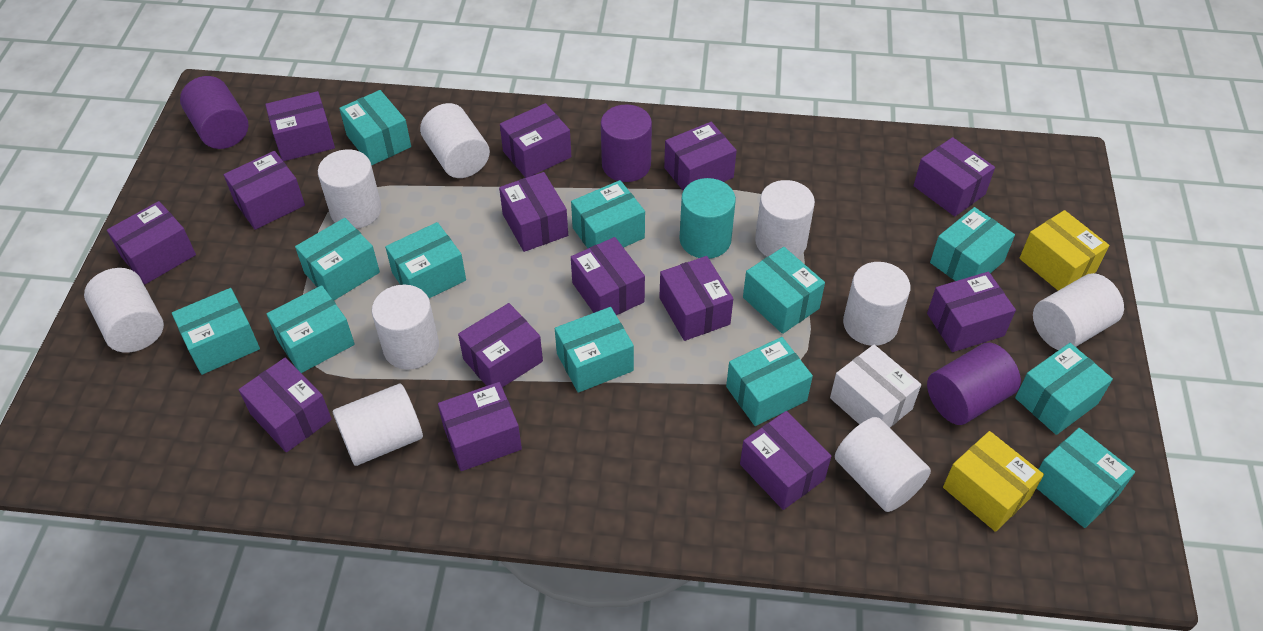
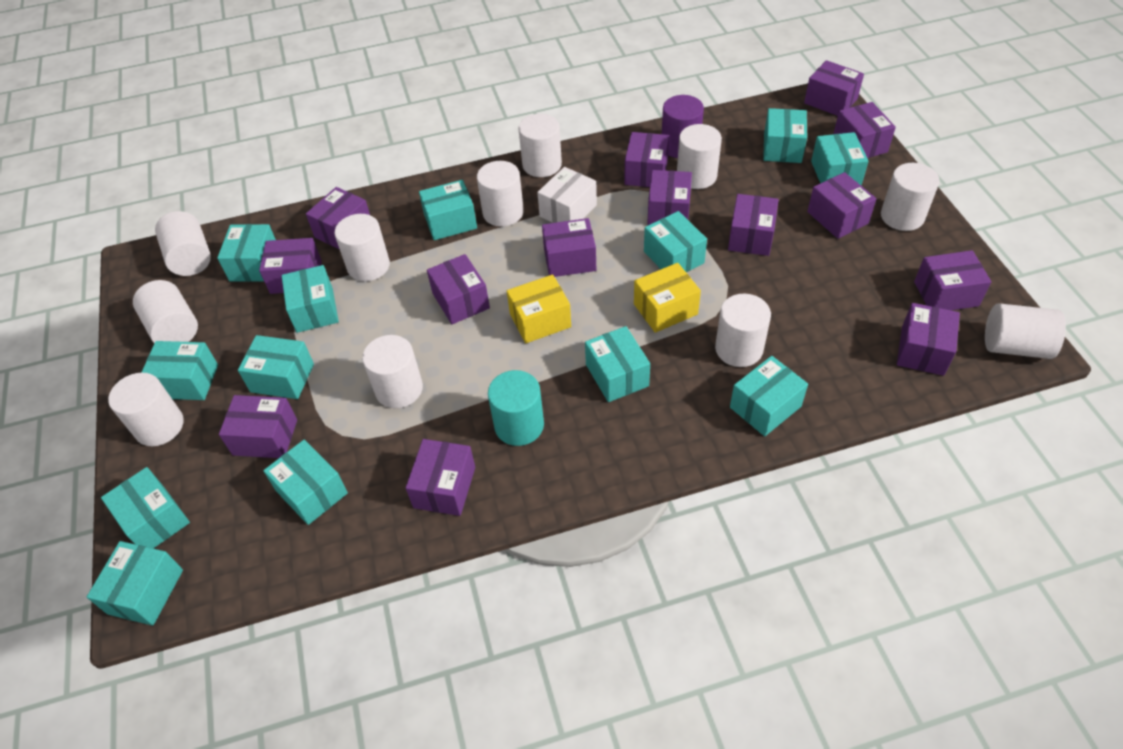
purple cylinder: 3 -> 1
turquoise box: 12 -> 13
white cylinder: 9 -> 11

